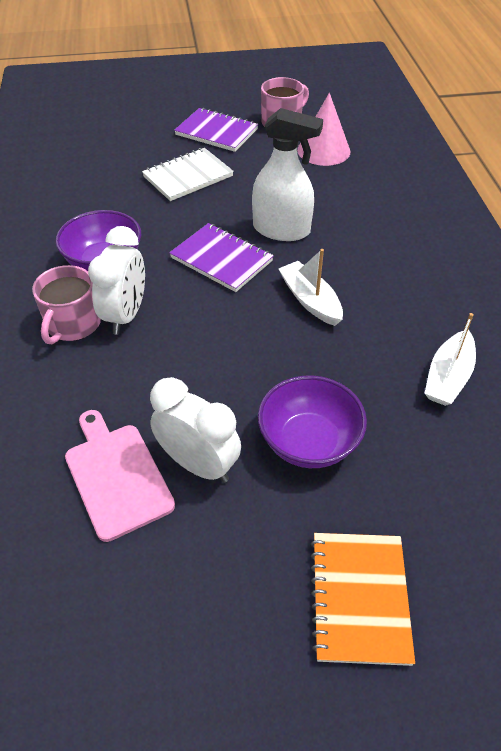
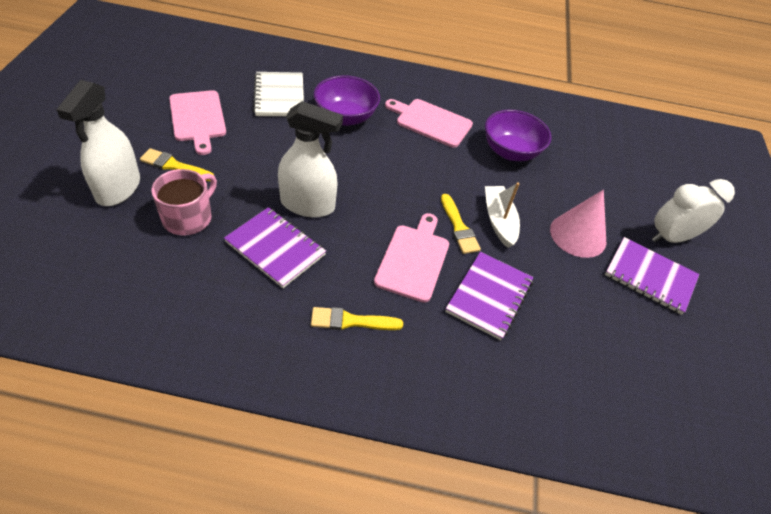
orange notebook: 1 -> 0
pink cutting board: 1 -> 3
pink mug: 2 -> 1
purple notebook: 2 -> 3
white boat: 2 -> 1
white clock: 2 -> 1
white spray bottle: 1 -> 2
yellow brush: 0 -> 3

